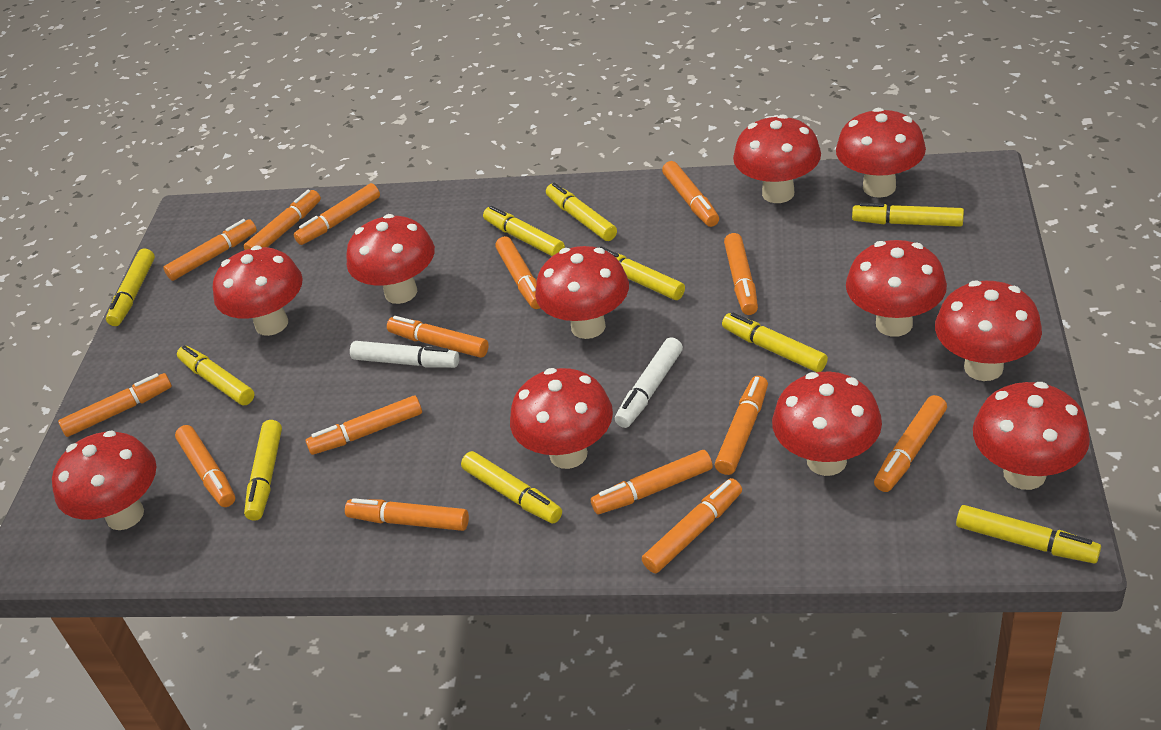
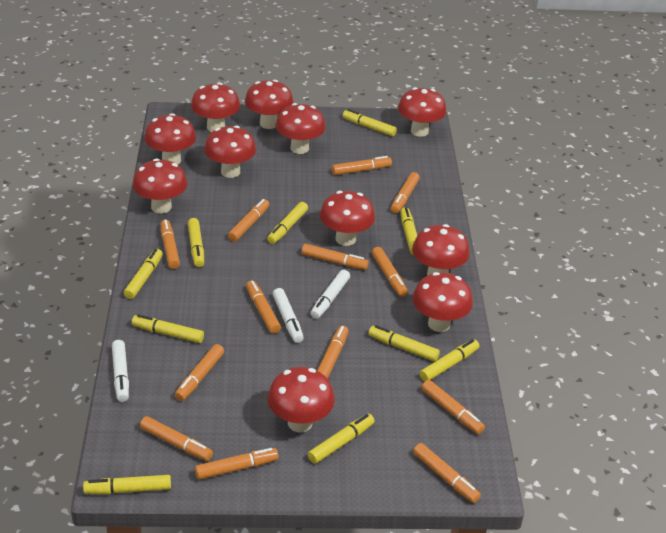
orange marker: 15 -> 13
white marker: 2 -> 3

